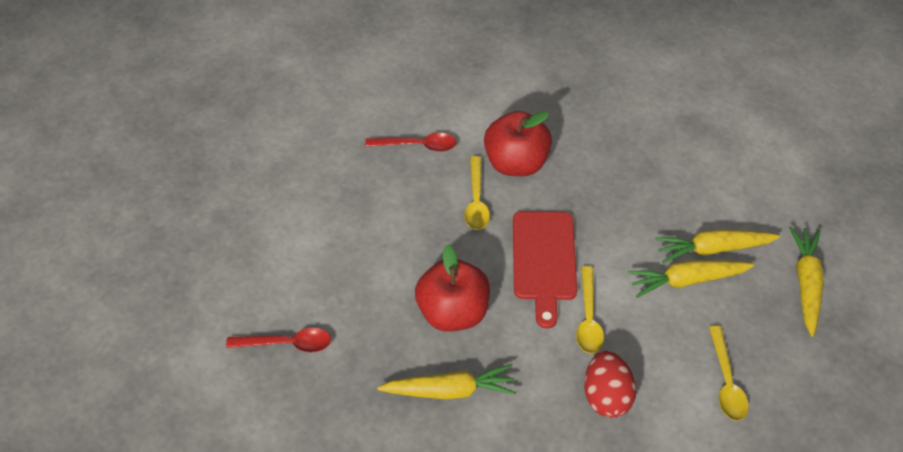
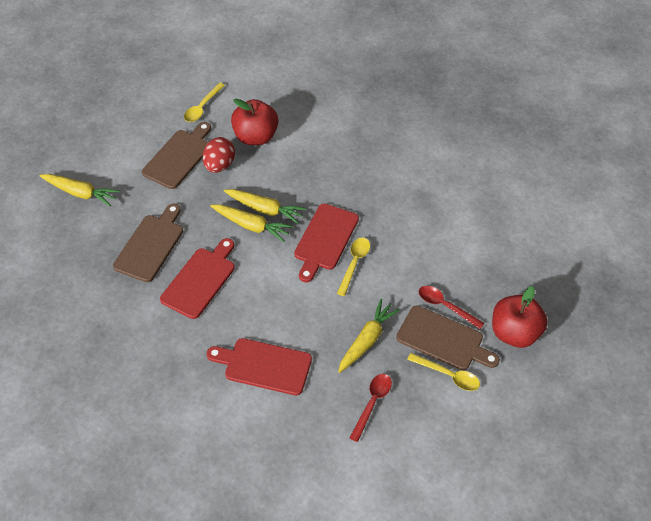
brown cutting board: 0 -> 3
red cutting board: 1 -> 3

